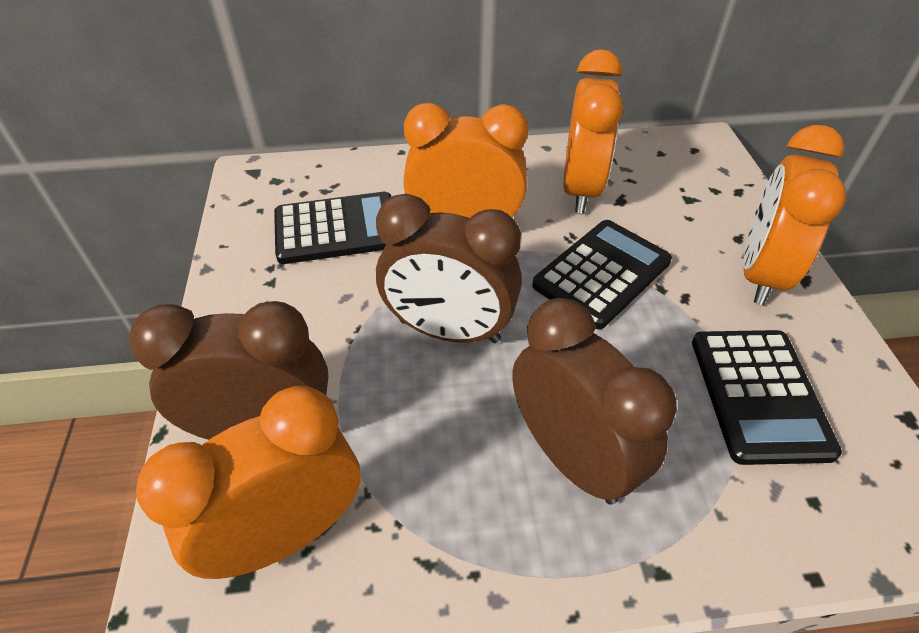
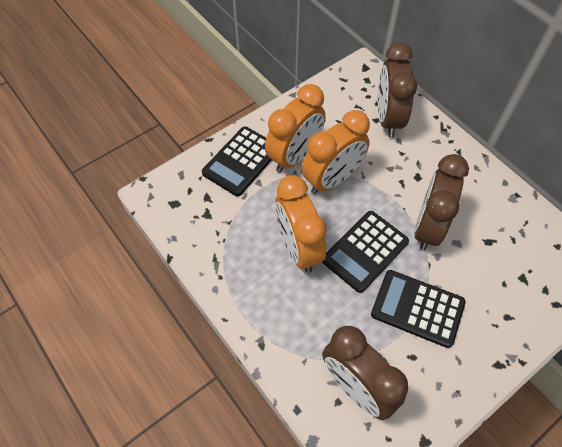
orange clock: 4 -> 3

